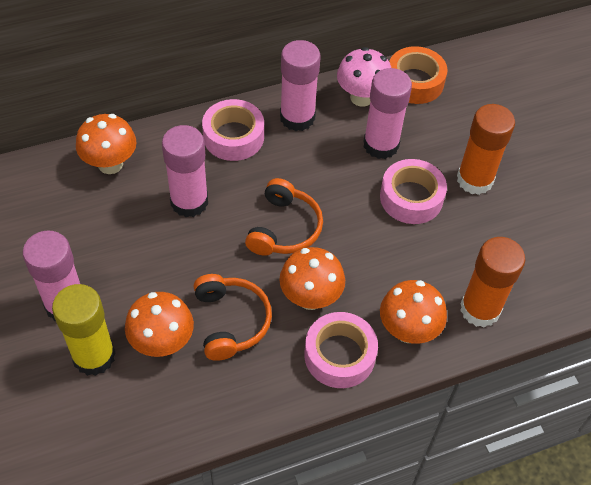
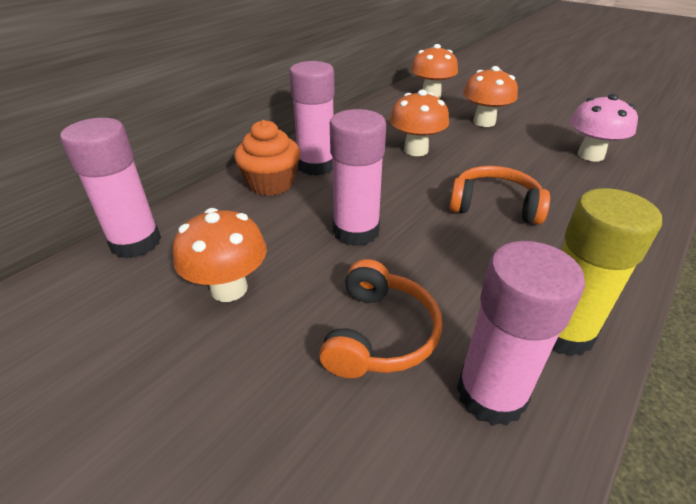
orange cupcake: 0 -> 1
orange glue stick: 2 -> 0
orange tape: 1 -> 0
pink tape: 3 -> 0

